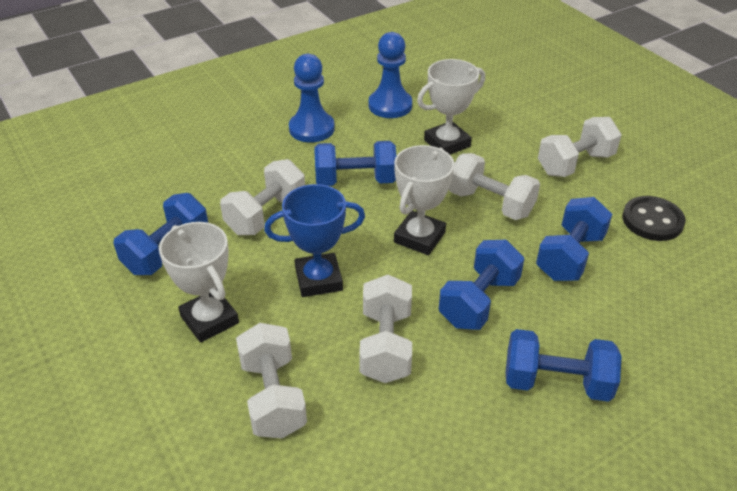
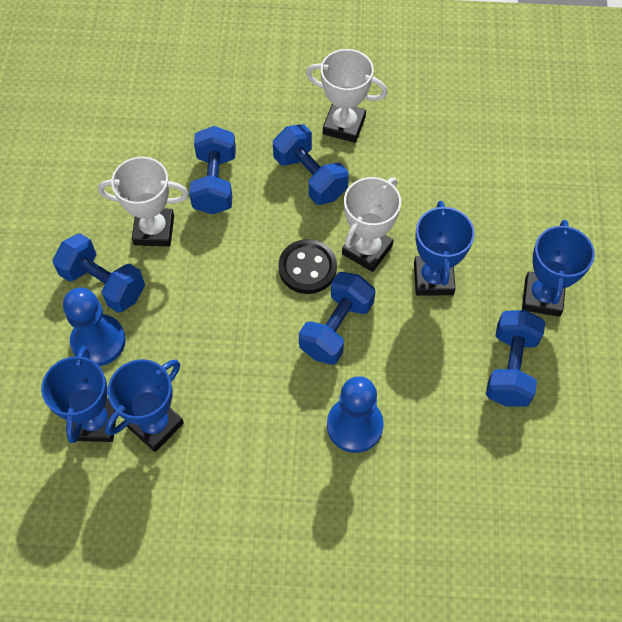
blue trophy: 1 -> 4
white dumbbell: 5 -> 0

